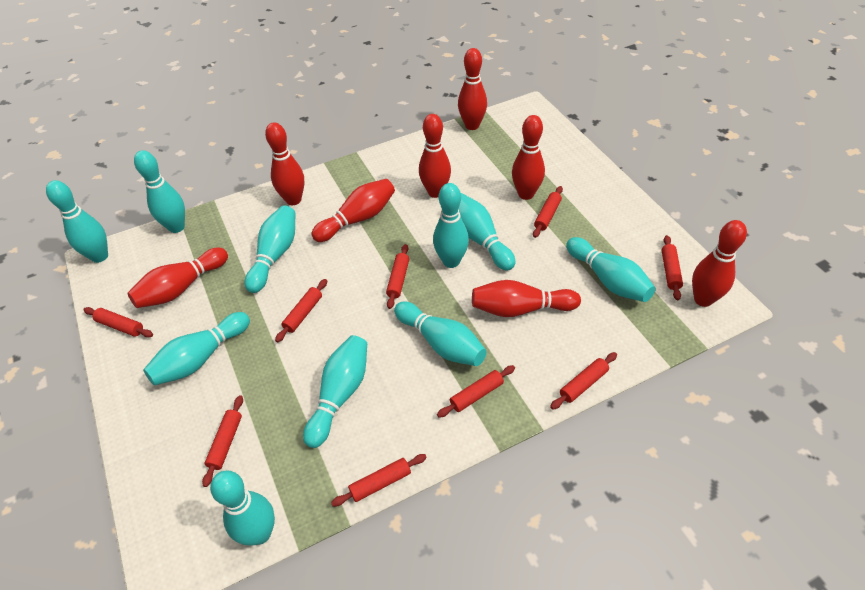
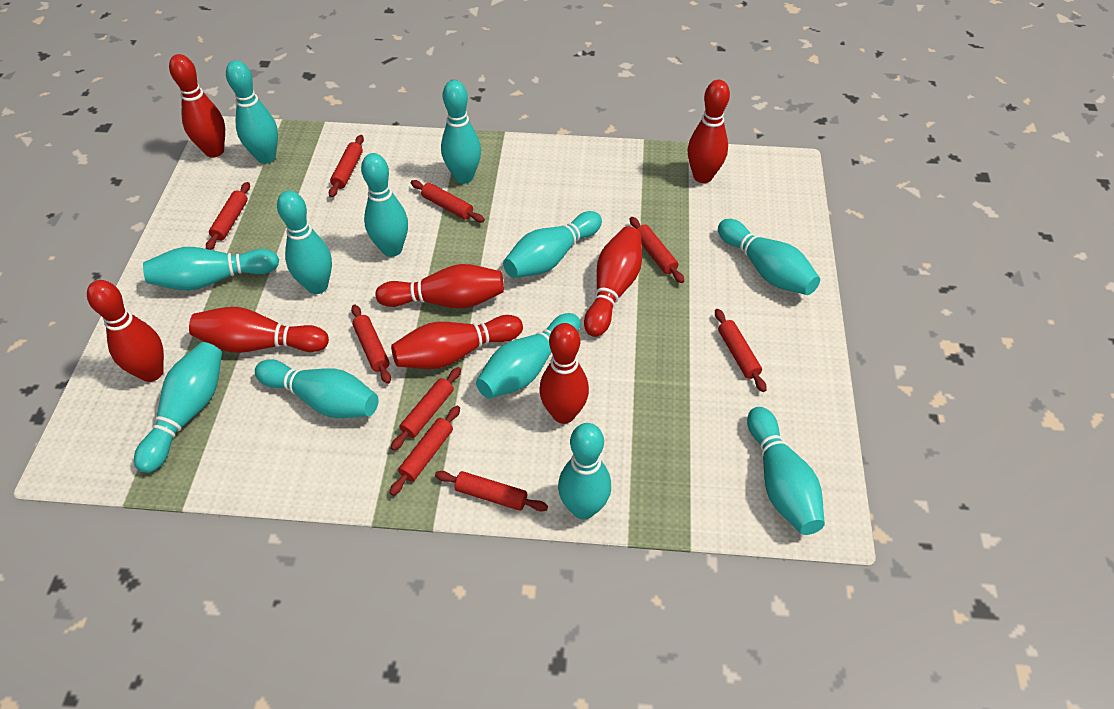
turquoise bowling pin: 10 -> 12

